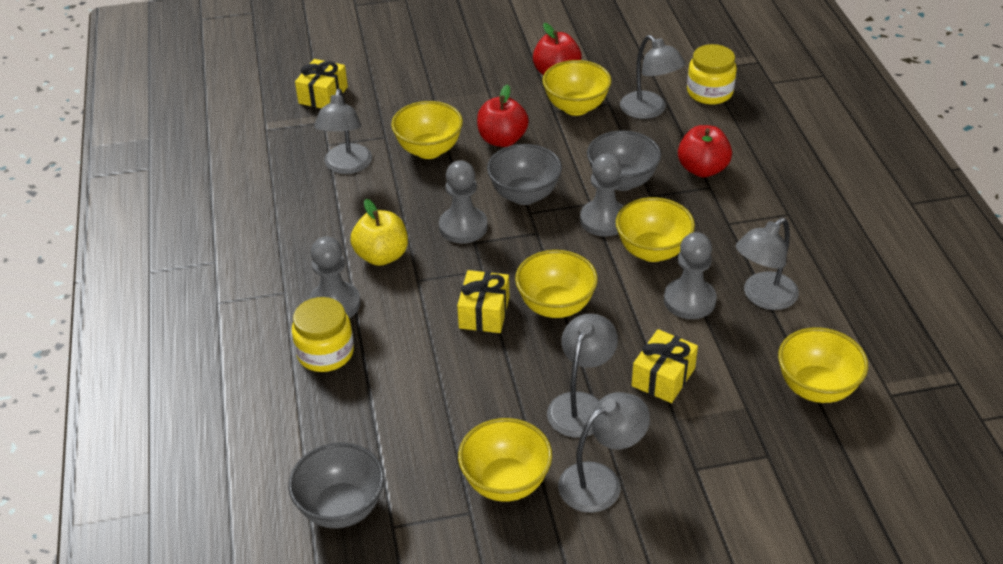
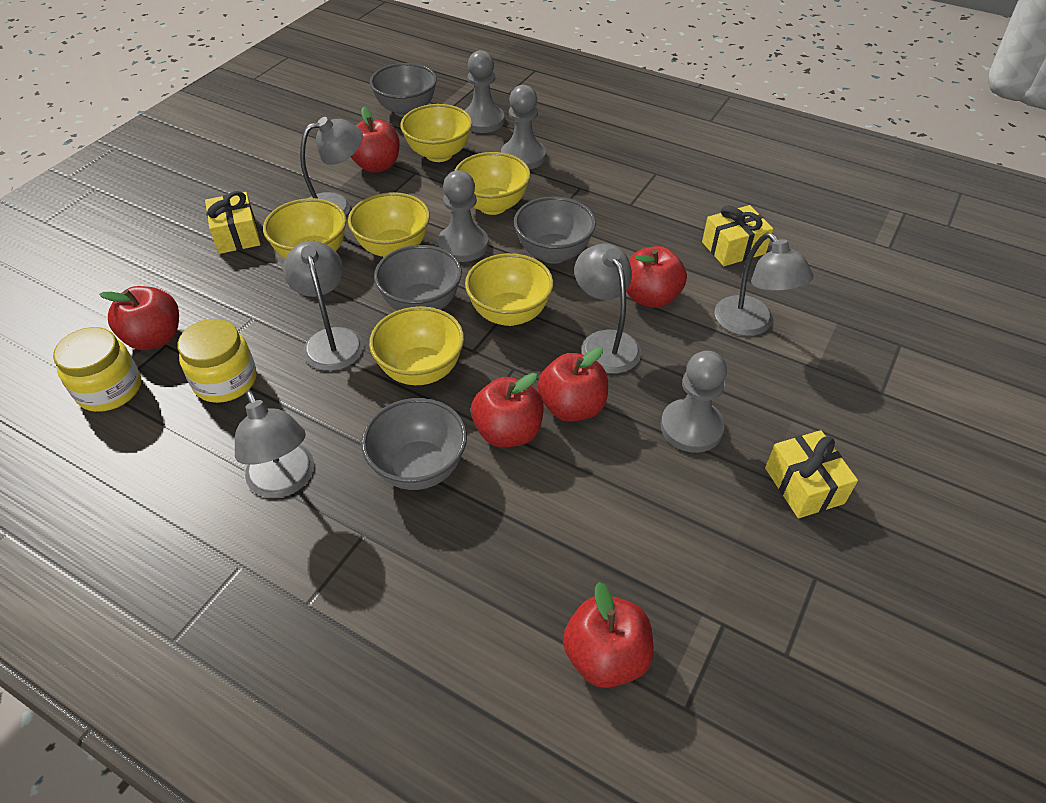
grey bowl: 3 -> 4
red apple: 3 -> 6
yellow apple: 1 -> 0

